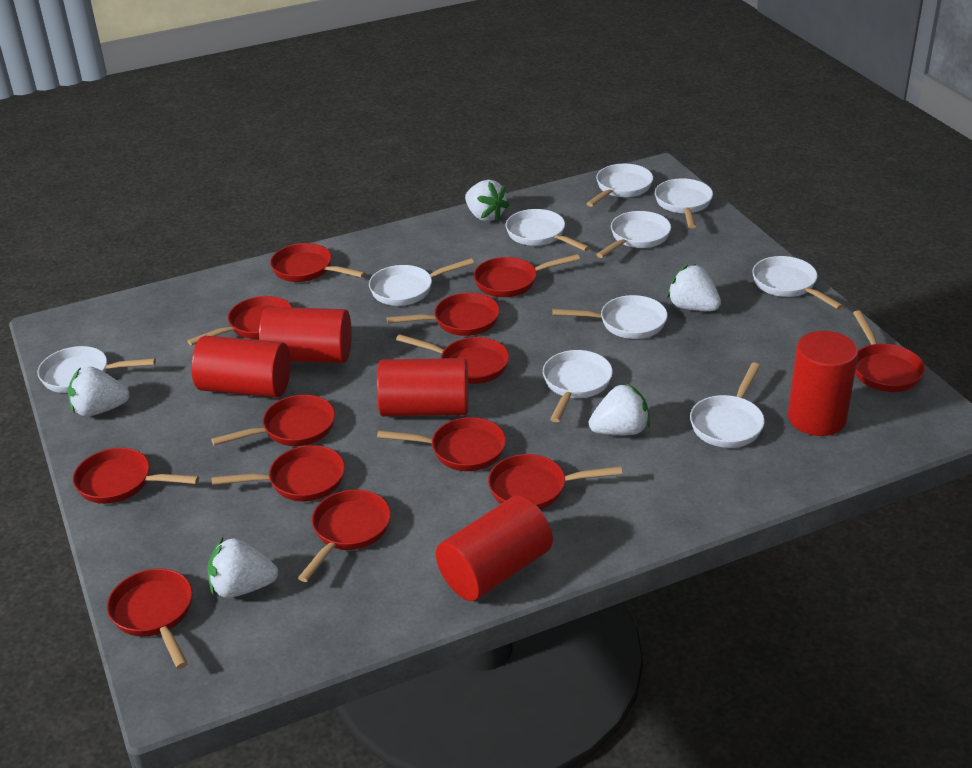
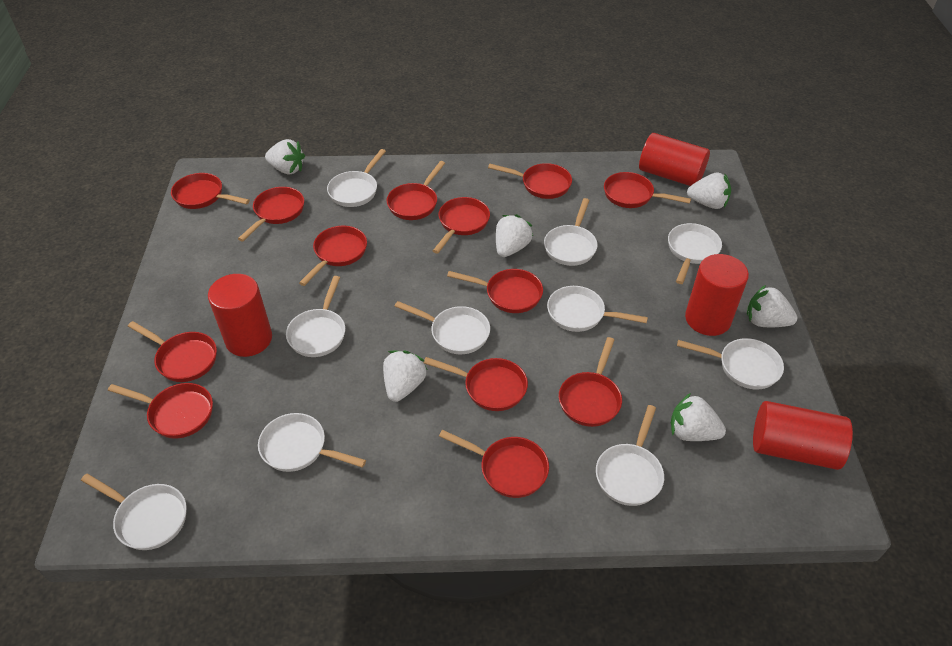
red cylinder: 5 -> 4
white strawberry: 5 -> 6

